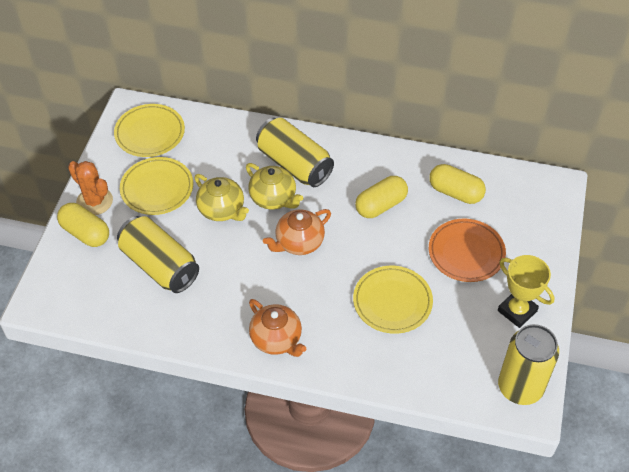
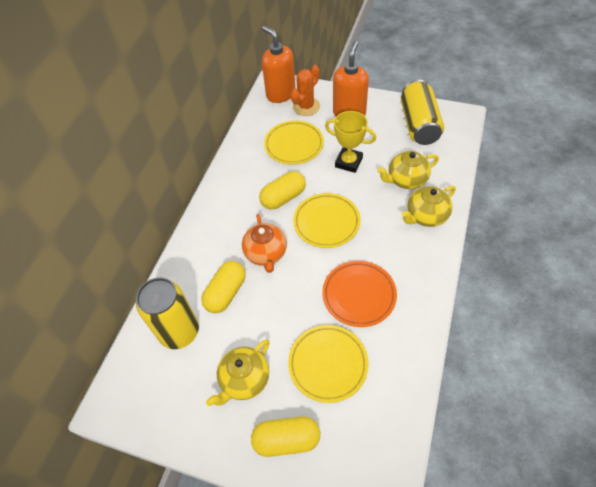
orange soap dispenser: 0 -> 2
orange teapot: 2 -> 1
yellow can: 3 -> 2
yellow teapot: 2 -> 3

